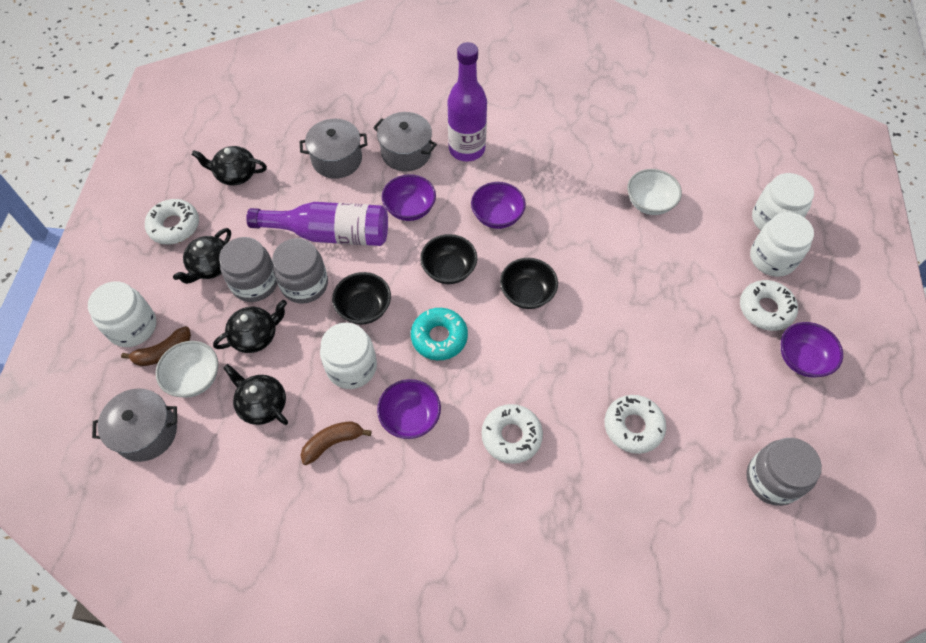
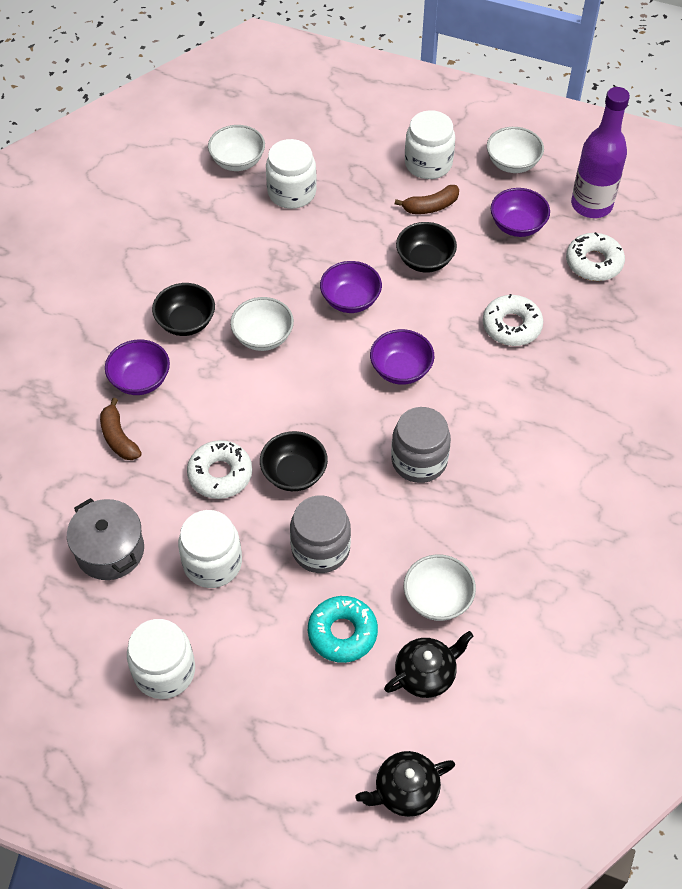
black teapot: 4 -> 2
grey jar: 3 -> 2
grey pot: 3 -> 1
purple bottle: 2 -> 1
white bowl: 2 -> 4
white donut: 4 -> 3

